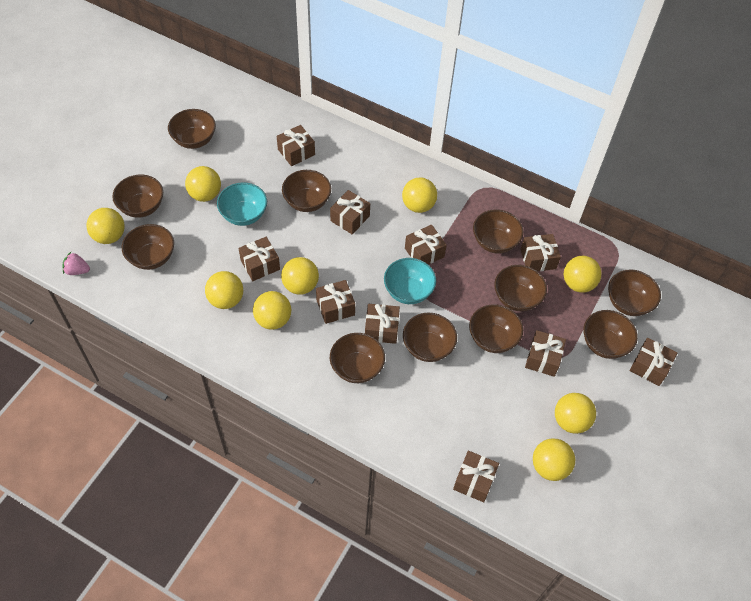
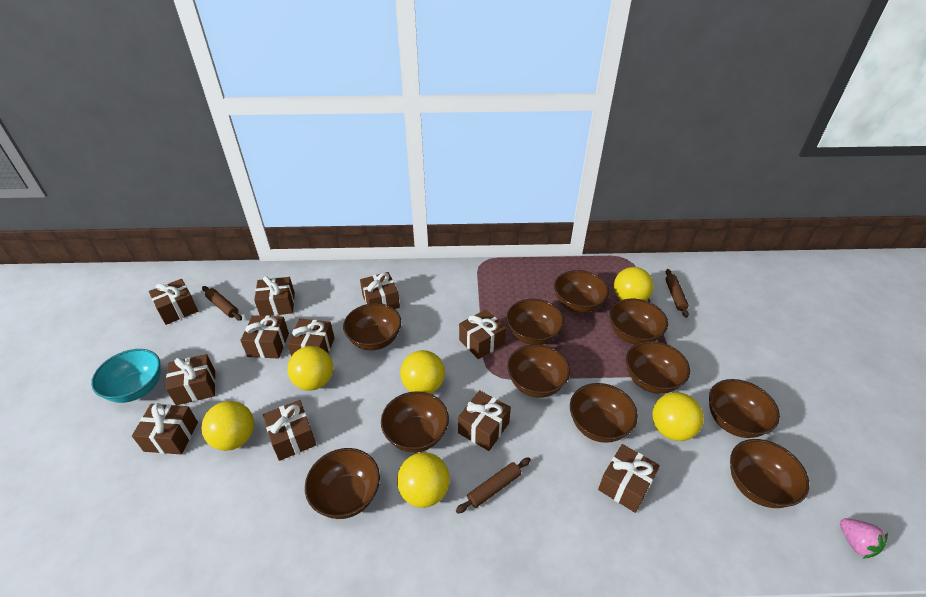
brown gift: 10 -> 11
brown rolling pin: 0 -> 3
turquoise bowl: 2 -> 1
yellow ball: 9 -> 6

